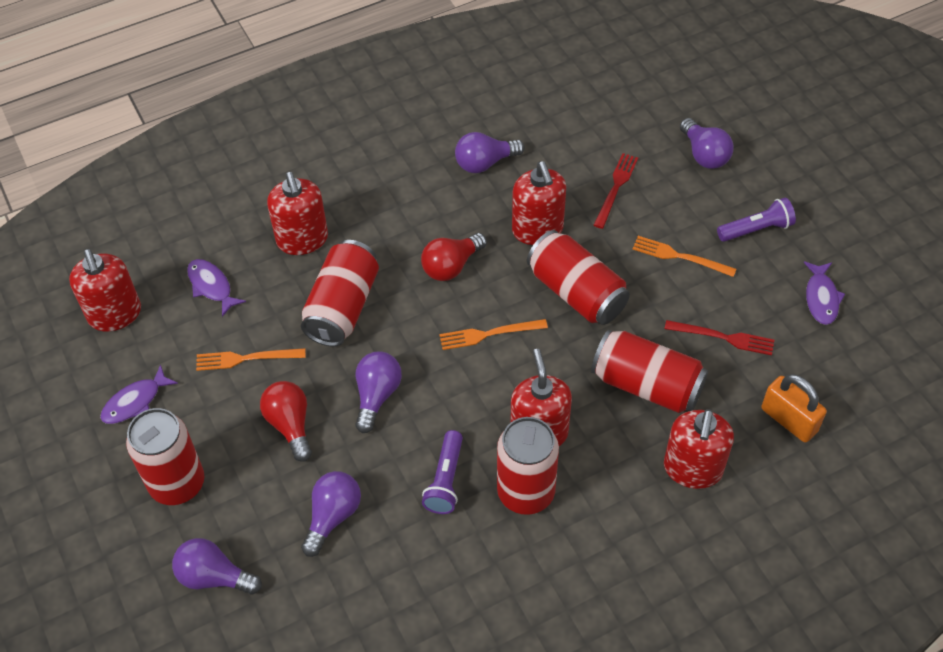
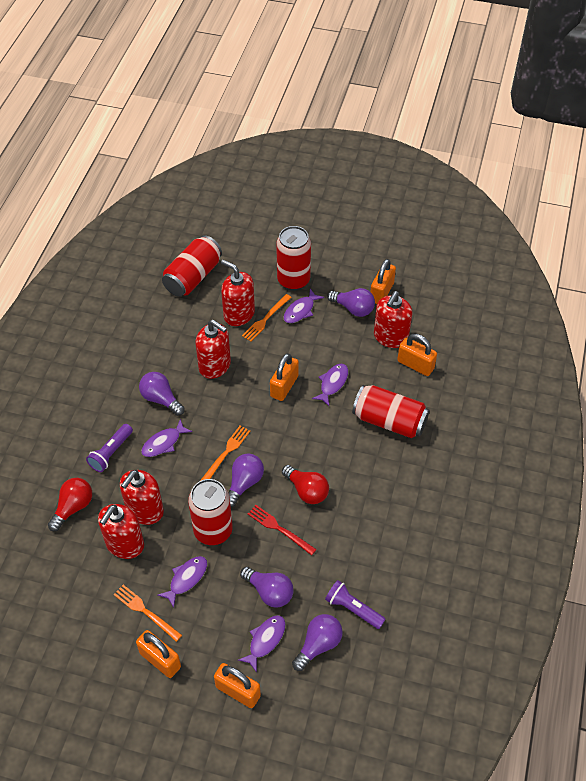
orange padlock: 1 -> 5
purple fish: 3 -> 5
red can: 5 -> 4
red fork: 2 -> 1

